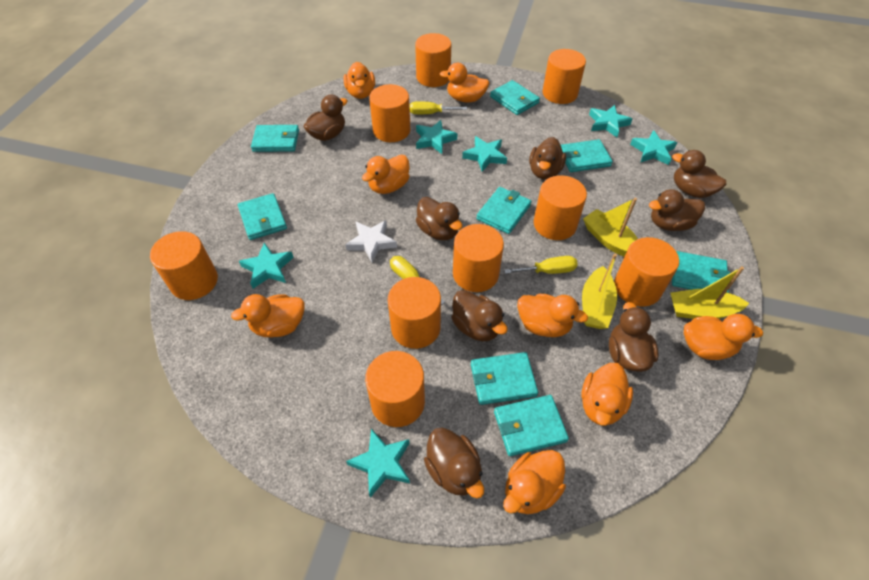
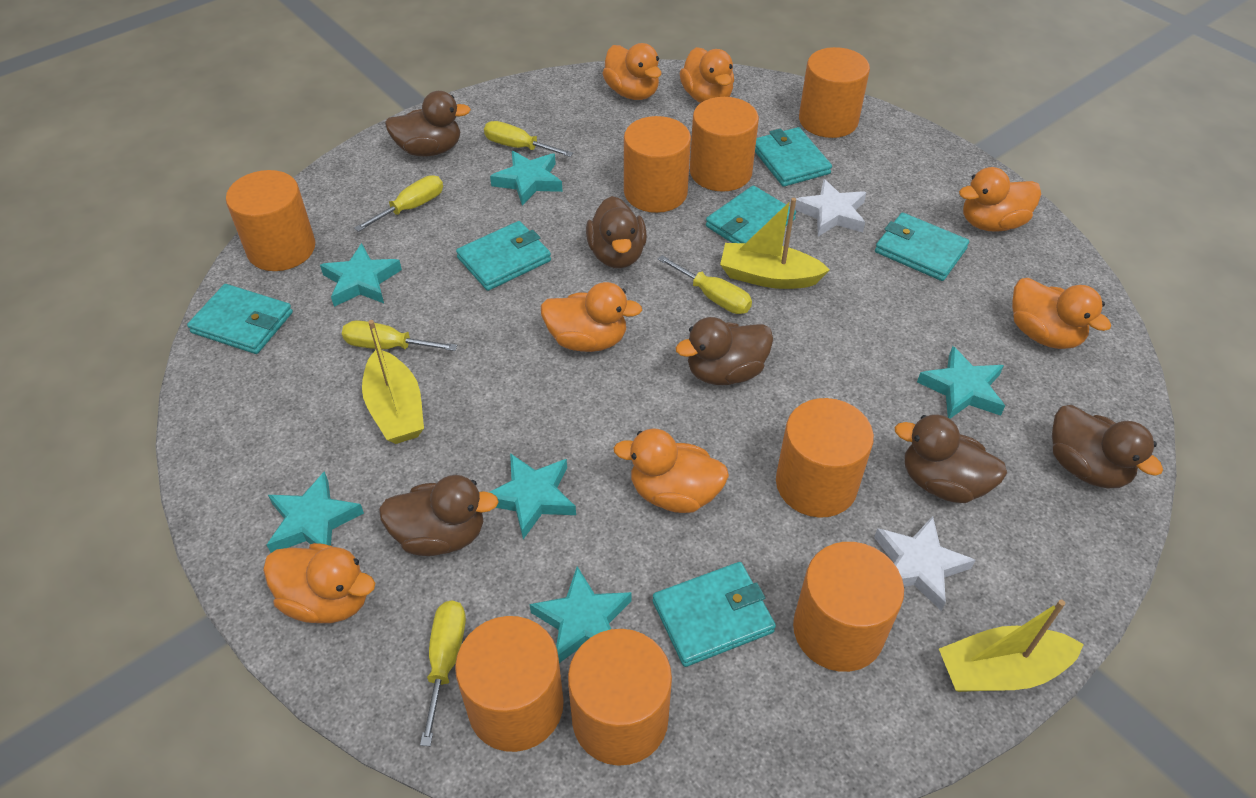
brown duck: 8 -> 6
orange cylinder: 9 -> 8
orange duck: 8 -> 7
turquoise wallet: 8 -> 6
white star: 1 -> 2
yellow screwdriver: 3 -> 5

